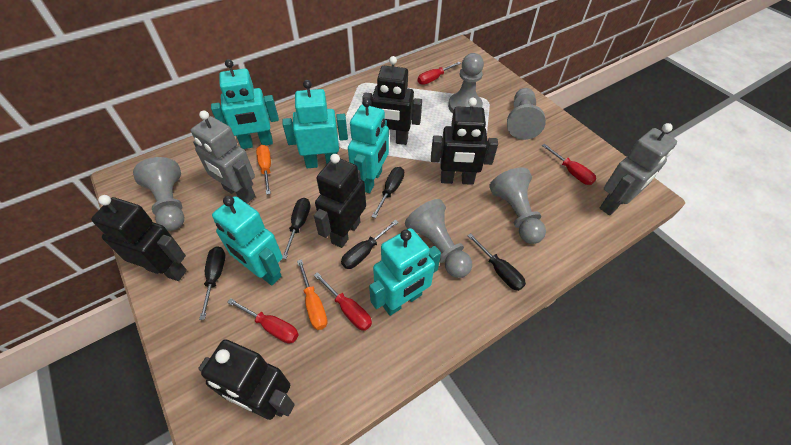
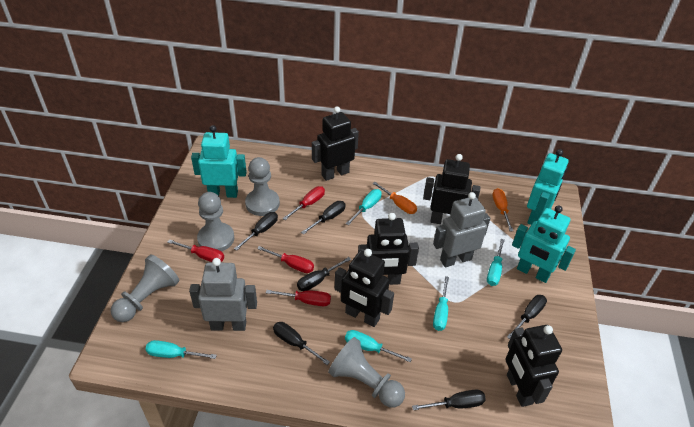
black screwdriver: 5 -> 6
grey pawn: 5 -> 4
turquoise robot: 5 -> 3
turquoise screwdriver: 0 -> 5

